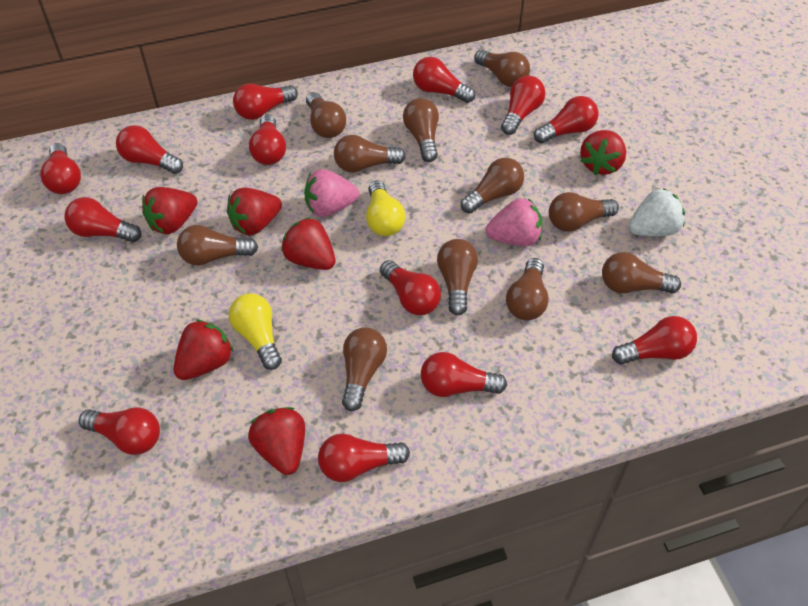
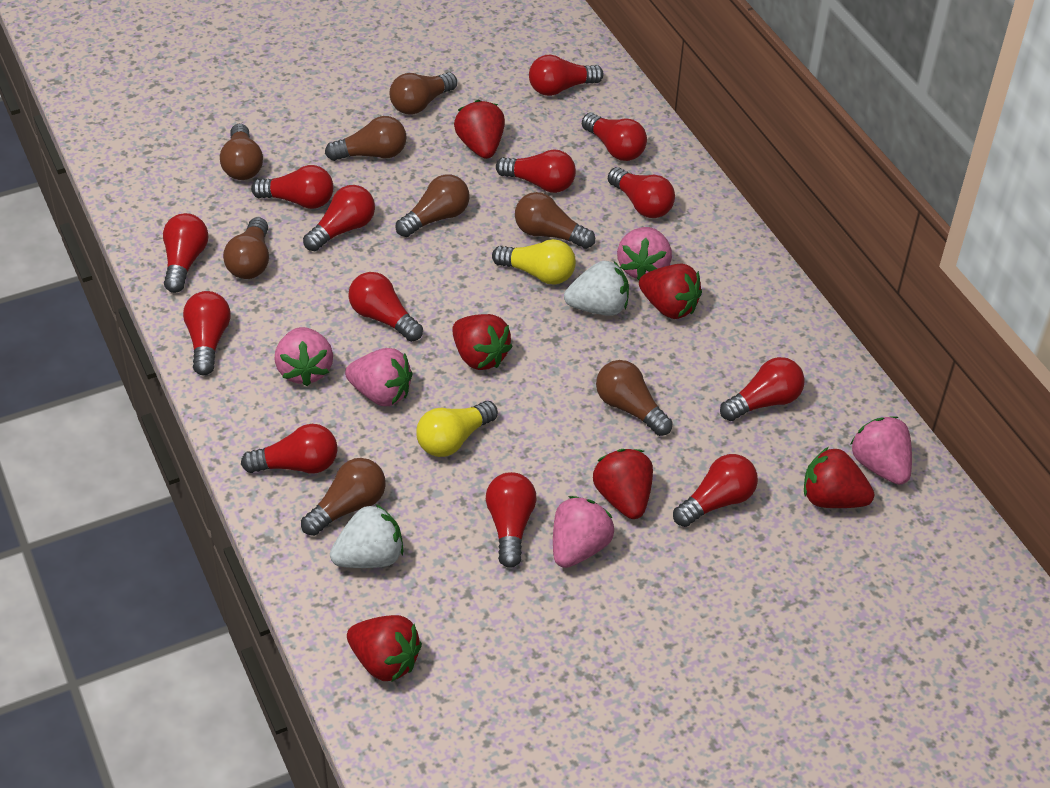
brown light bulb: 11 -> 8
pink strawberry: 2 -> 5
white strawberry: 1 -> 2

